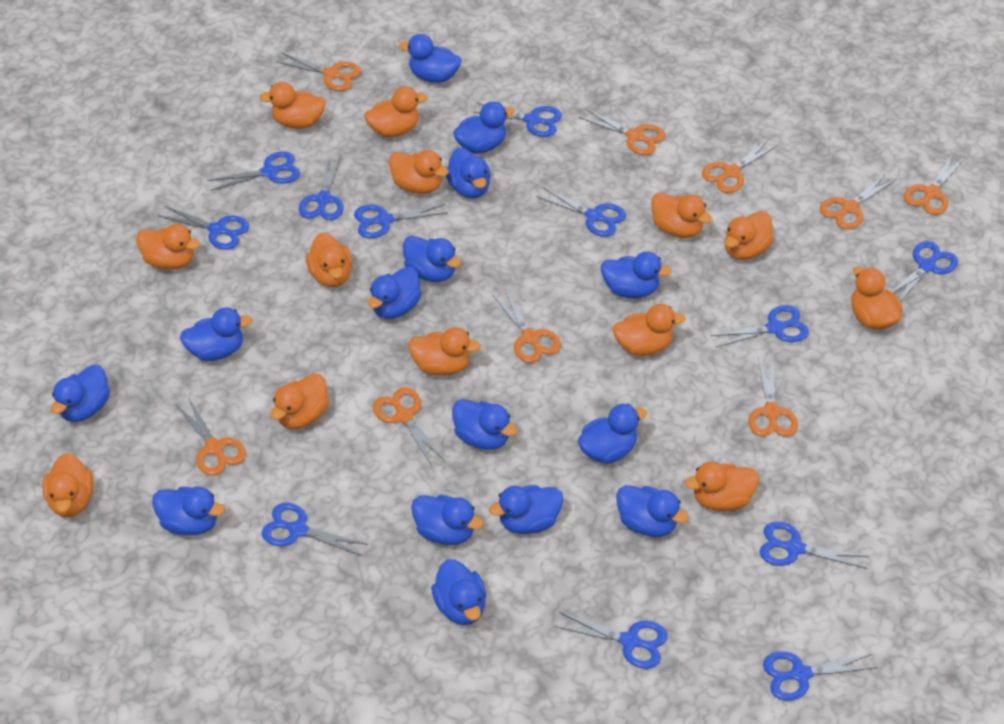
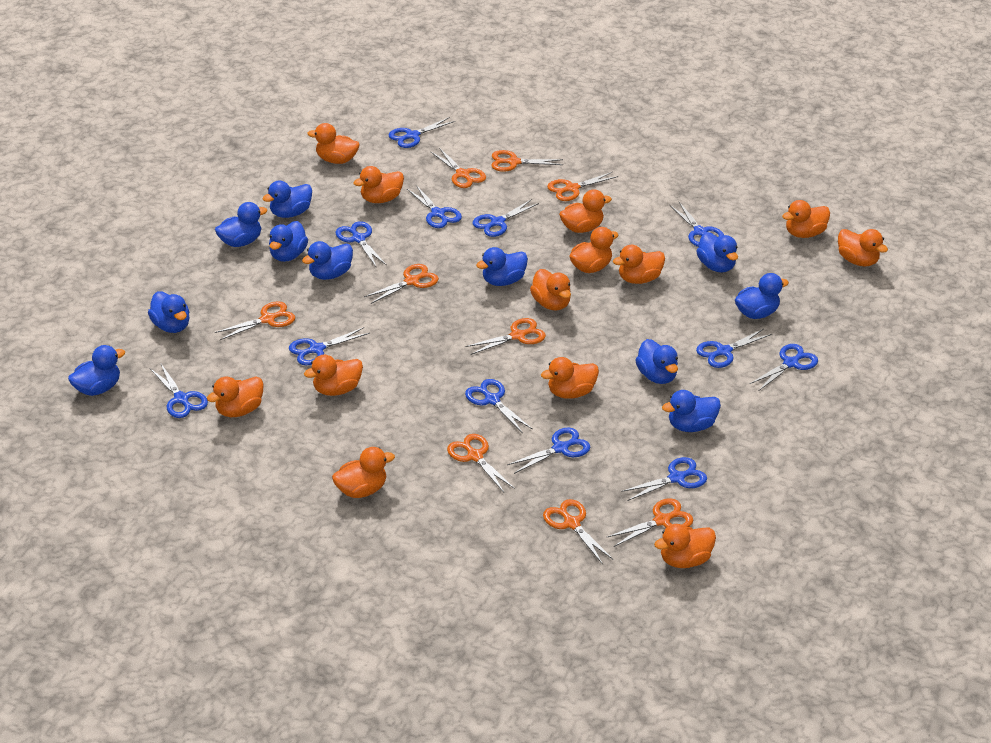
blue duck: 15 -> 11

